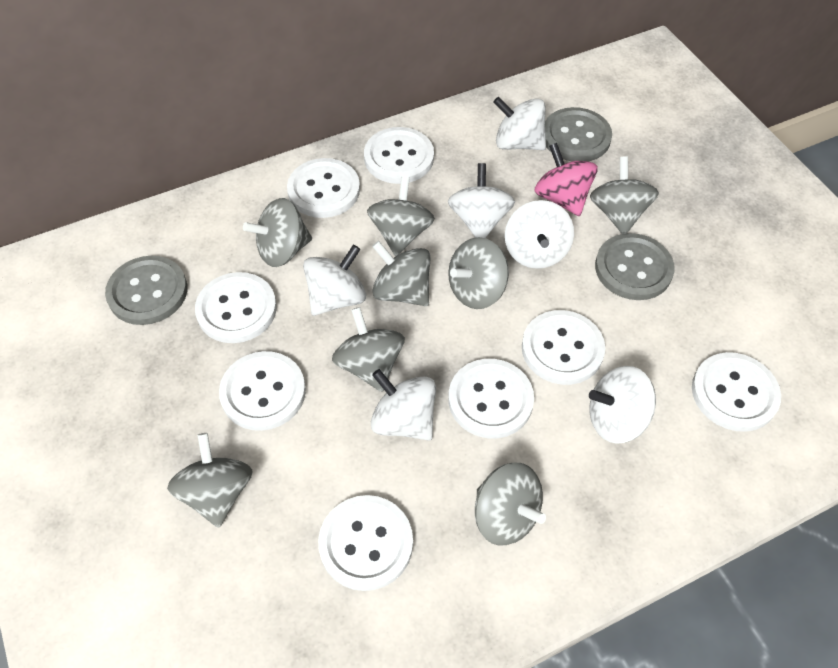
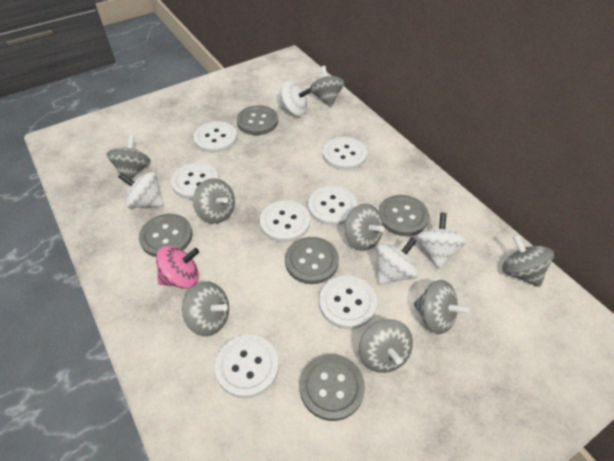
grey button: 3 -> 5
white button: 8 -> 7
white spinning top: 6 -> 4

